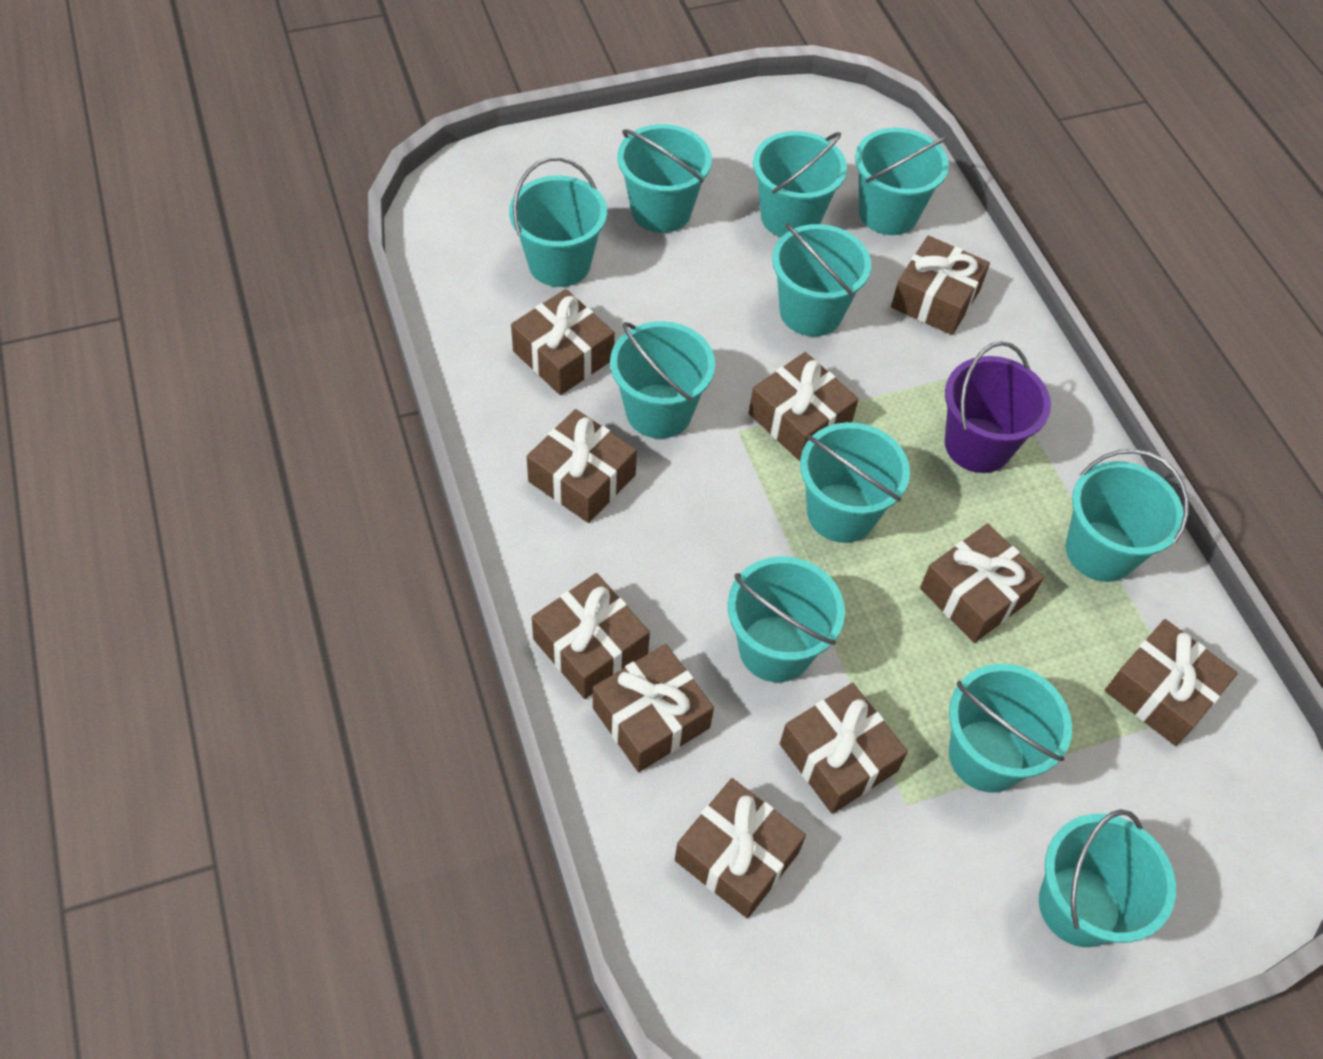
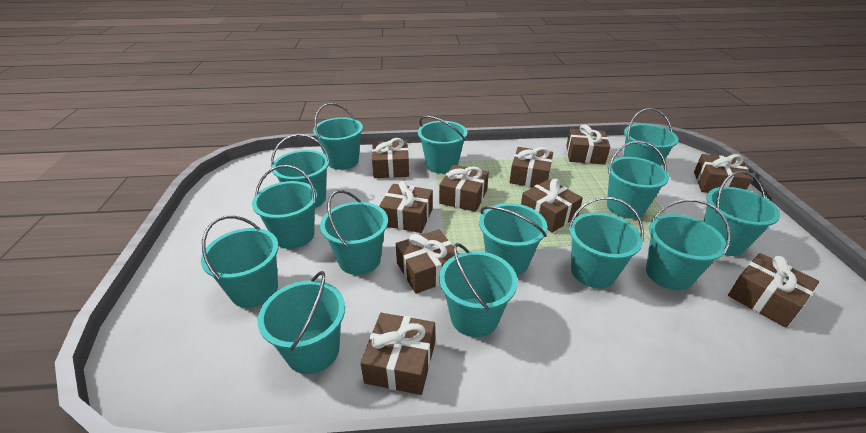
purple bucket: 1 -> 0
turquoise bucket: 11 -> 14

